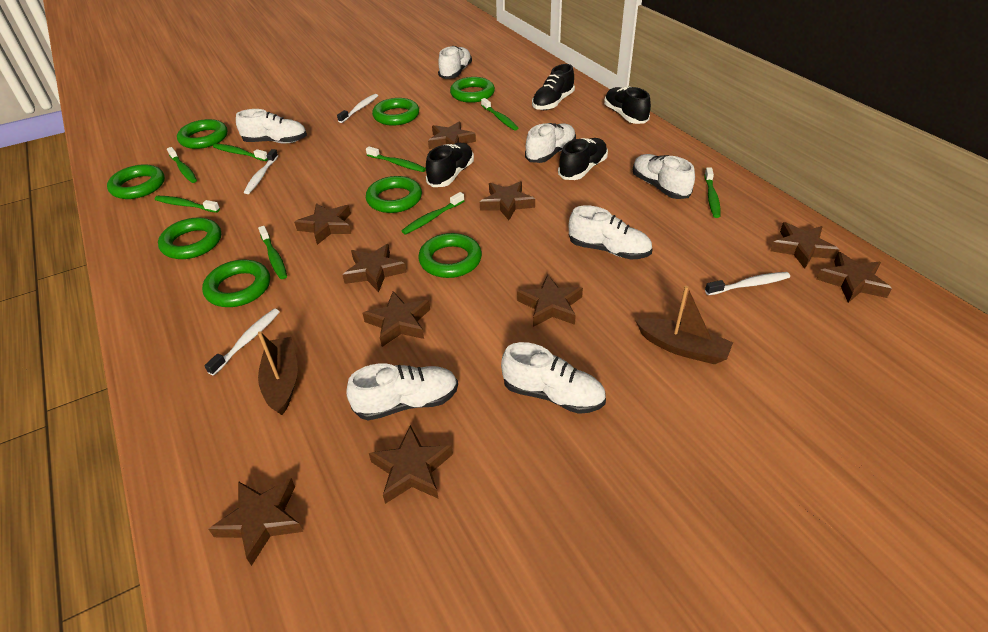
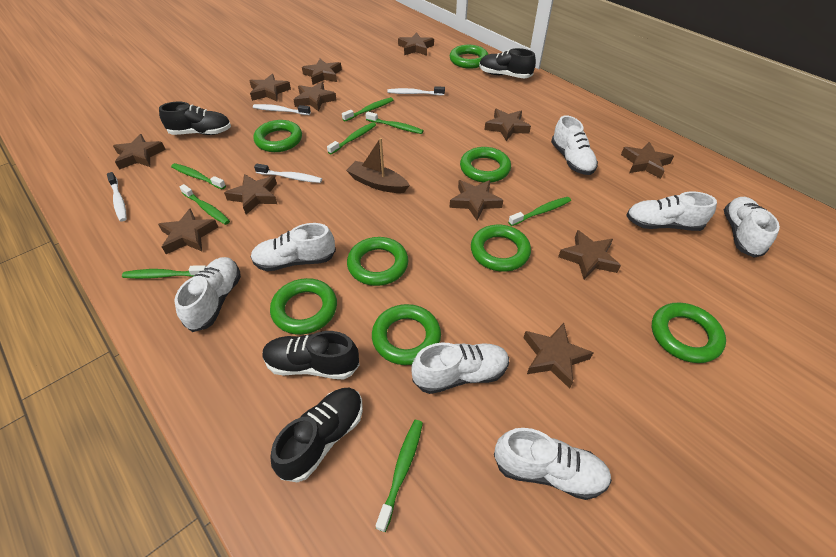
brown boat: 2 -> 1
brown star: 10 -> 12

